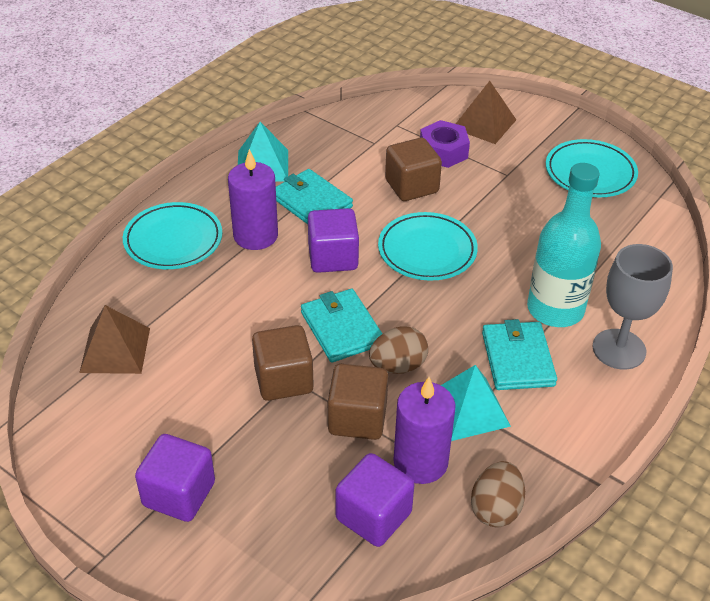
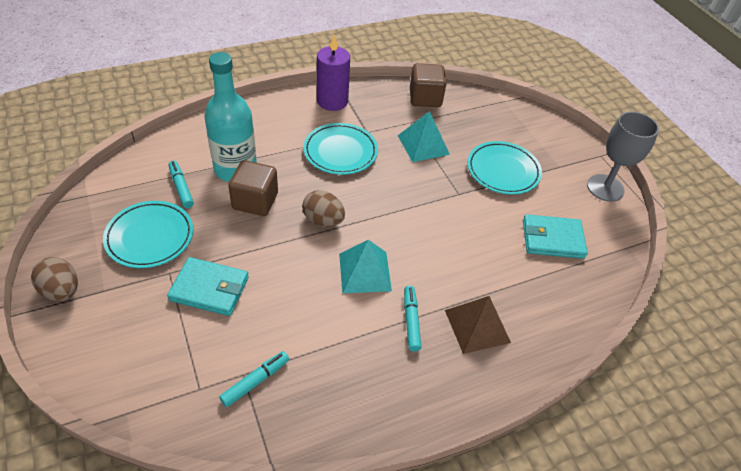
brown cube: 3 -> 2
brown pyramid: 2 -> 1
purple candle: 2 -> 1
purple cube: 3 -> 0
purple nut: 1 -> 0
turquoise marker: 0 -> 3
turquoise wallet: 3 -> 2

